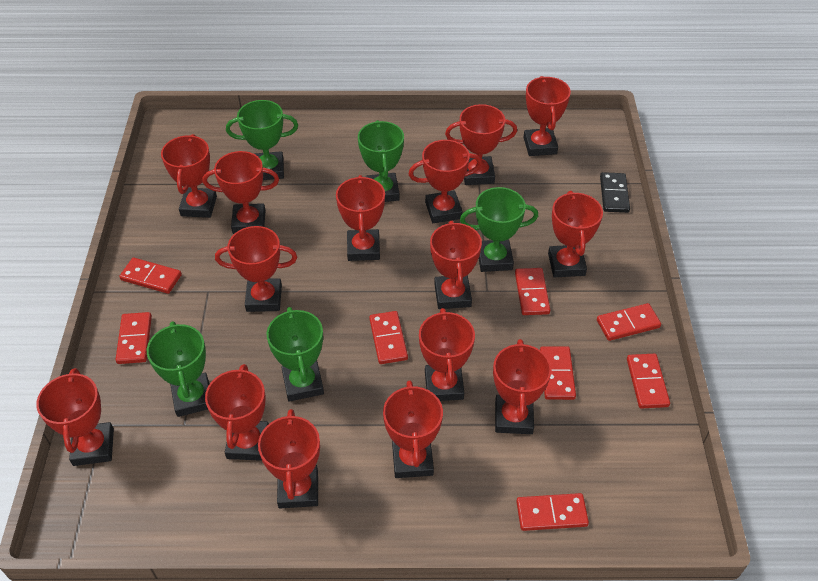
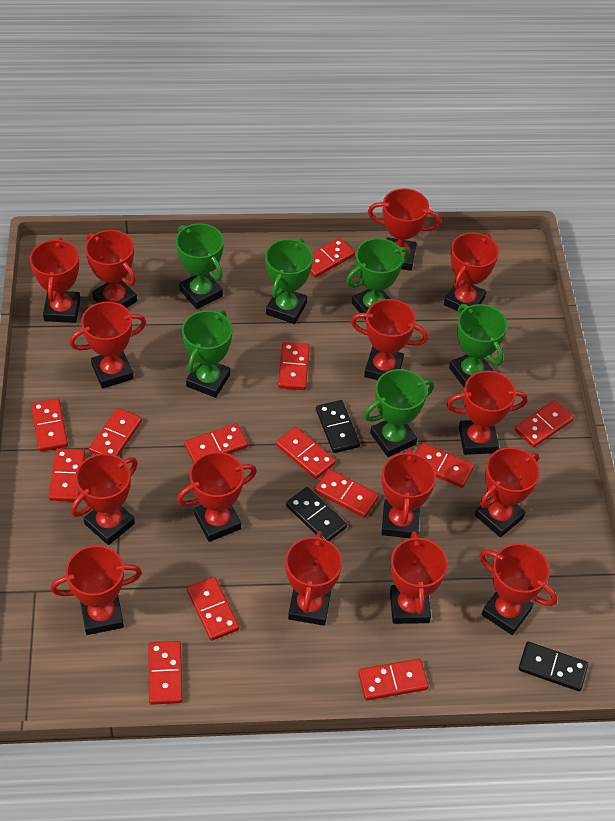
black domino: 1 -> 3
green trophy: 5 -> 6
red domino: 8 -> 13

